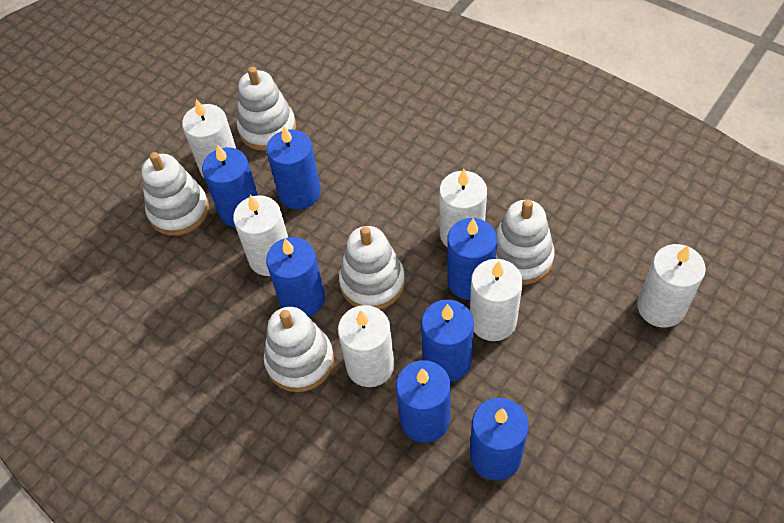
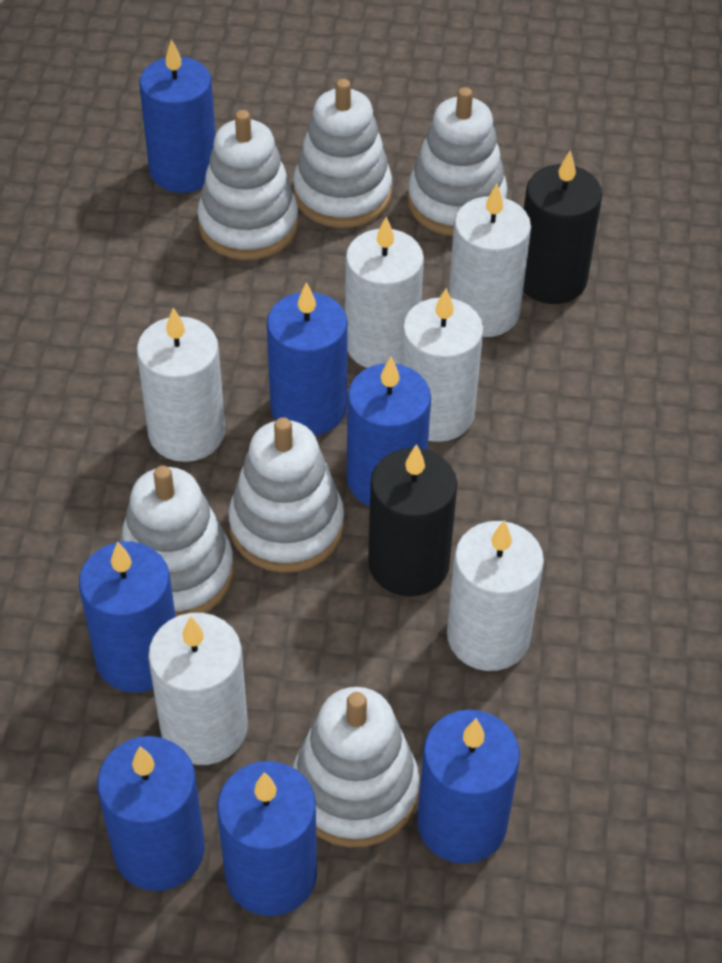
black candle: 0 -> 2
white stacking toy: 5 -> 6

